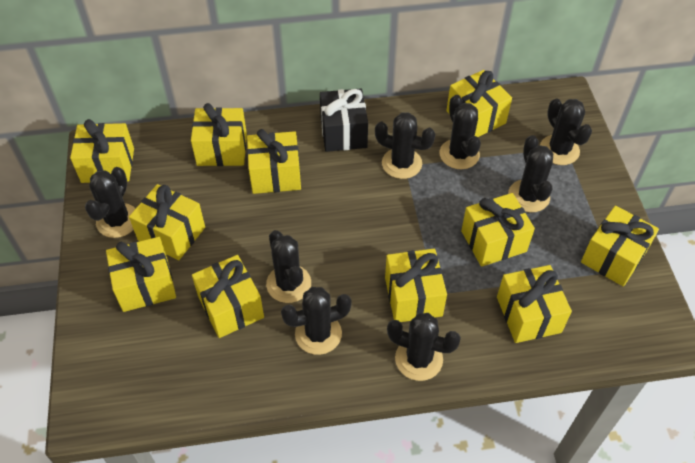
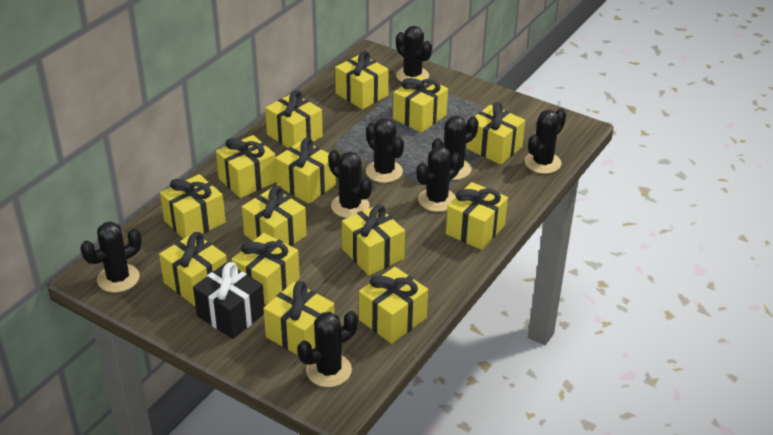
yellow gift: 11 -> 14

